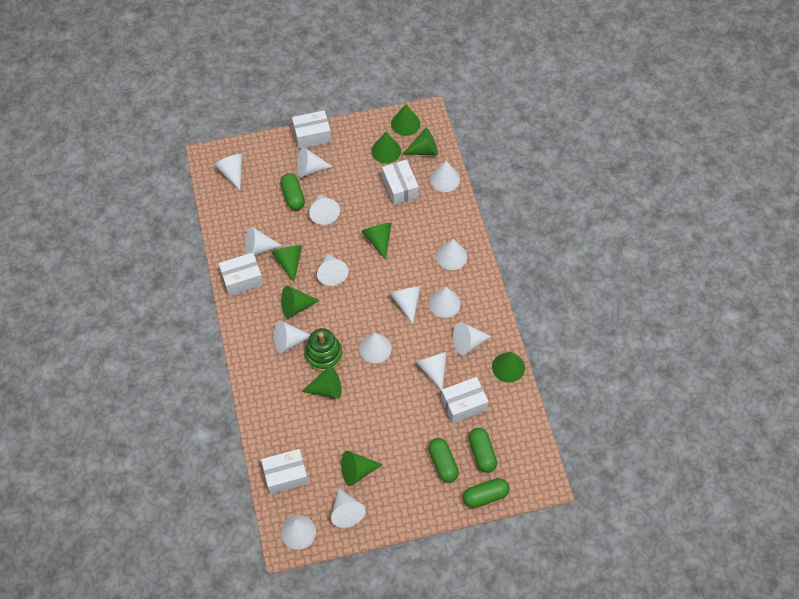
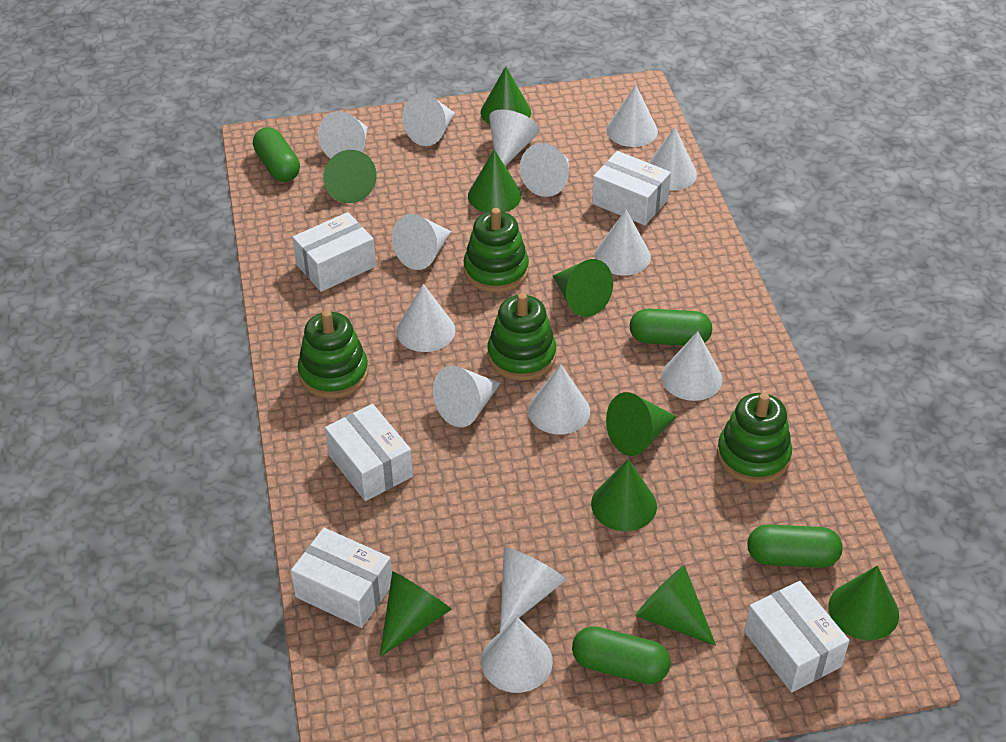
green stacking toy: 1 -> 4
white cone: 15 -> 14

